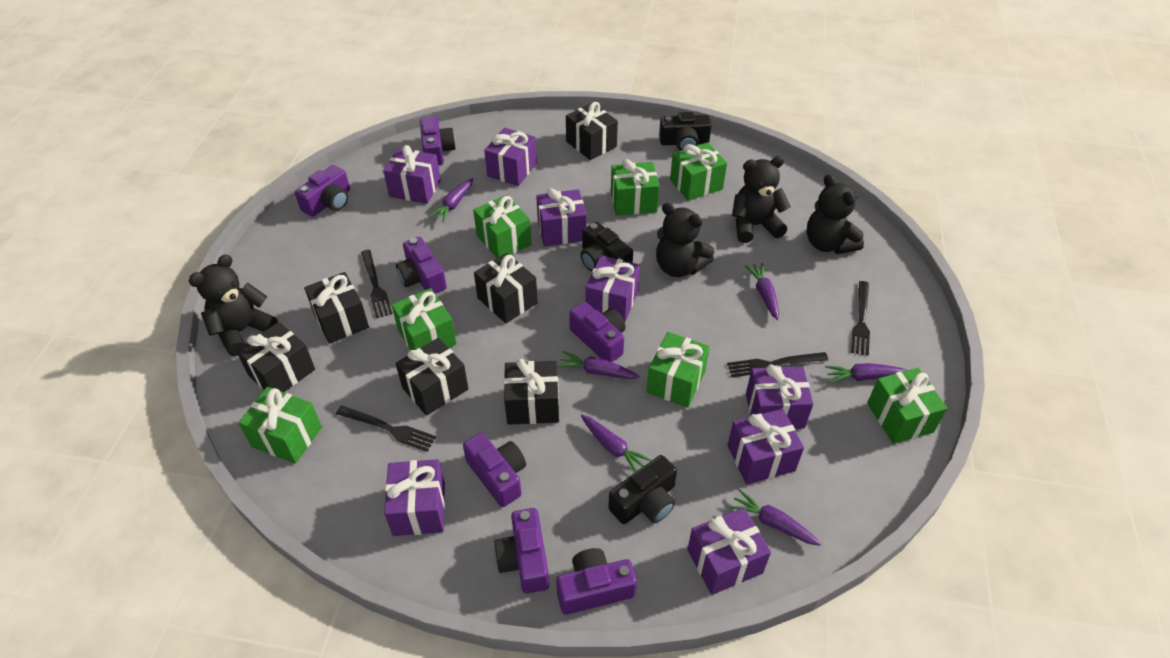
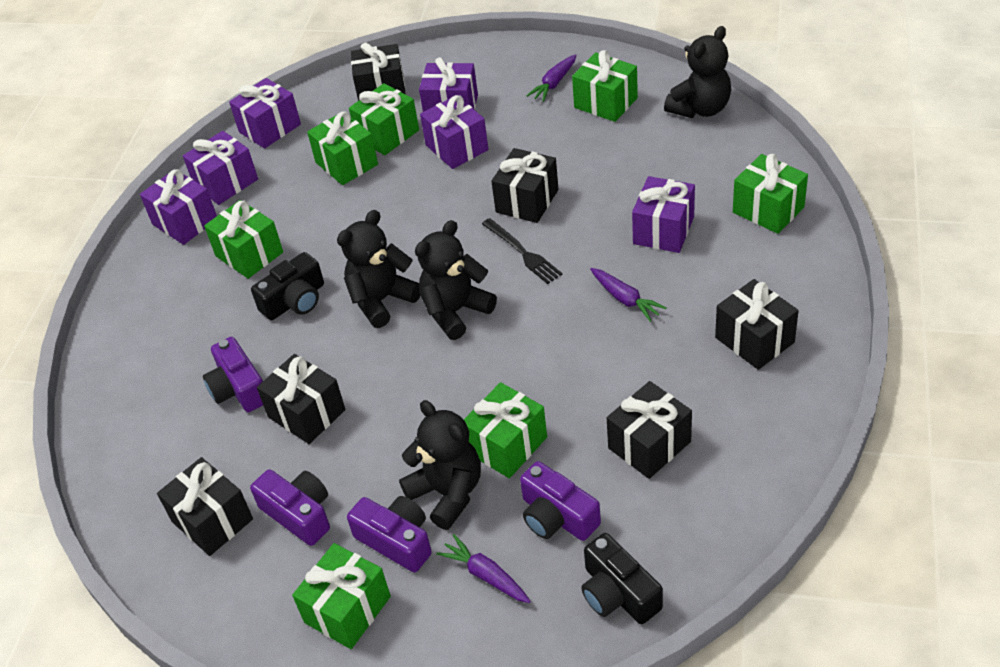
black camera: 3 -> 2
black fork: 4 -> 1
purple camera: 7 -> 4
purple carrot: 6 -> 3
purple gift: 8 -> 6

